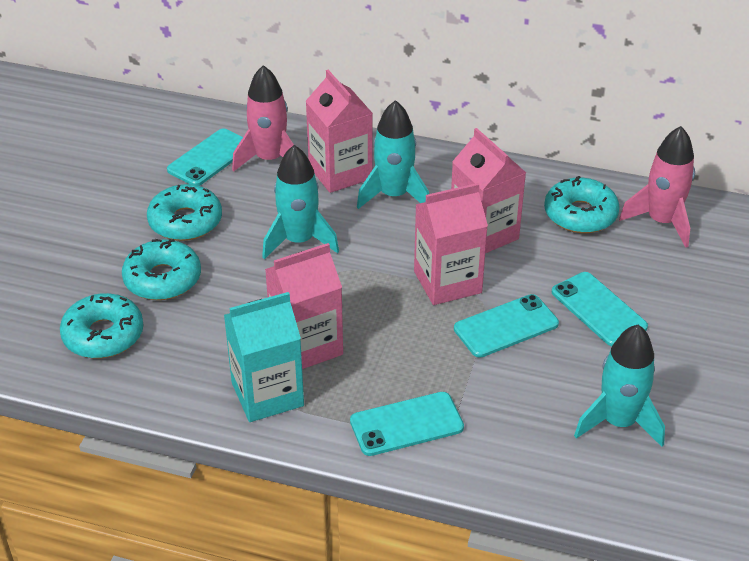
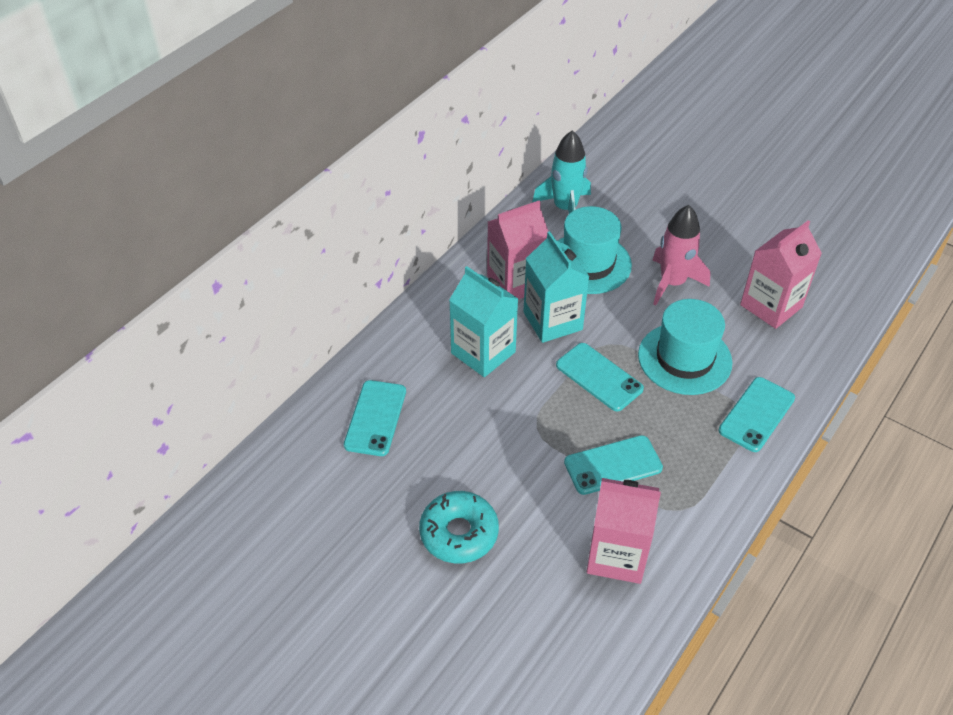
pink carton: 4 -> 3
pink rocket: 2 -> 1
turquoise carton: 1 -> 2
turquoise donut: 4 -> 1
turquoise hat: 0 -> 2
turquoise rocket: 3 -> 1

